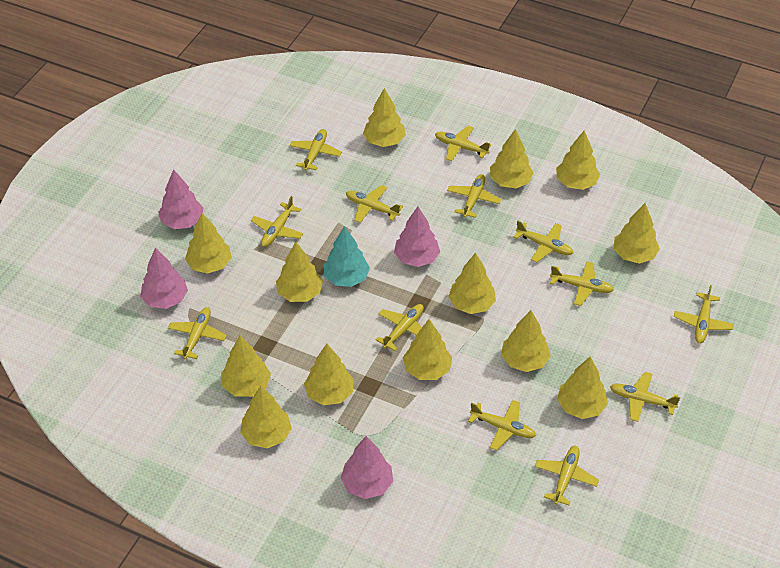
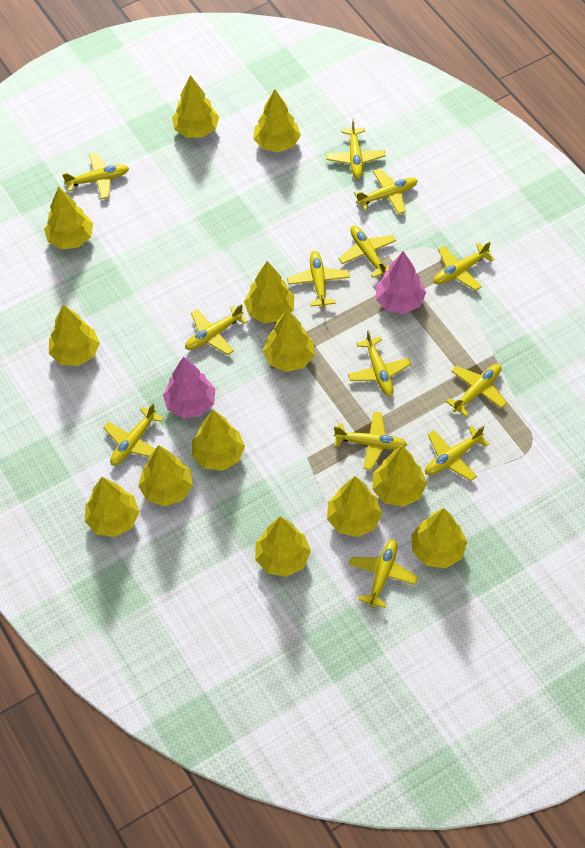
pink tree: 4 -> 2
turquoise tree: 1 -> 0

